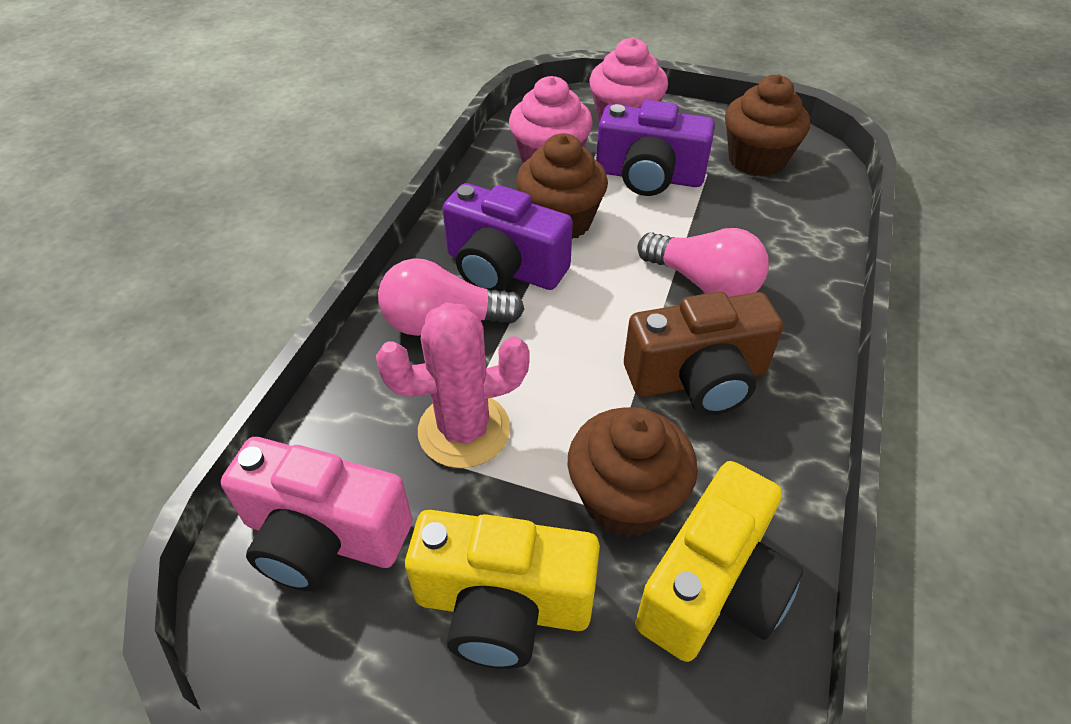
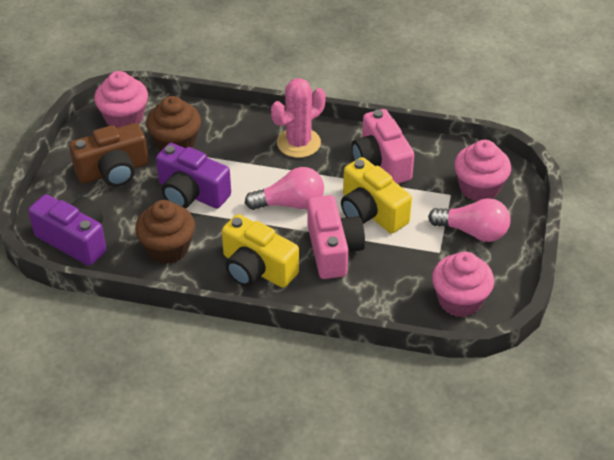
brown cupcake: 3 -> 2
pink camera: 1 -> 2
pink cupcake: 2 -> 3

